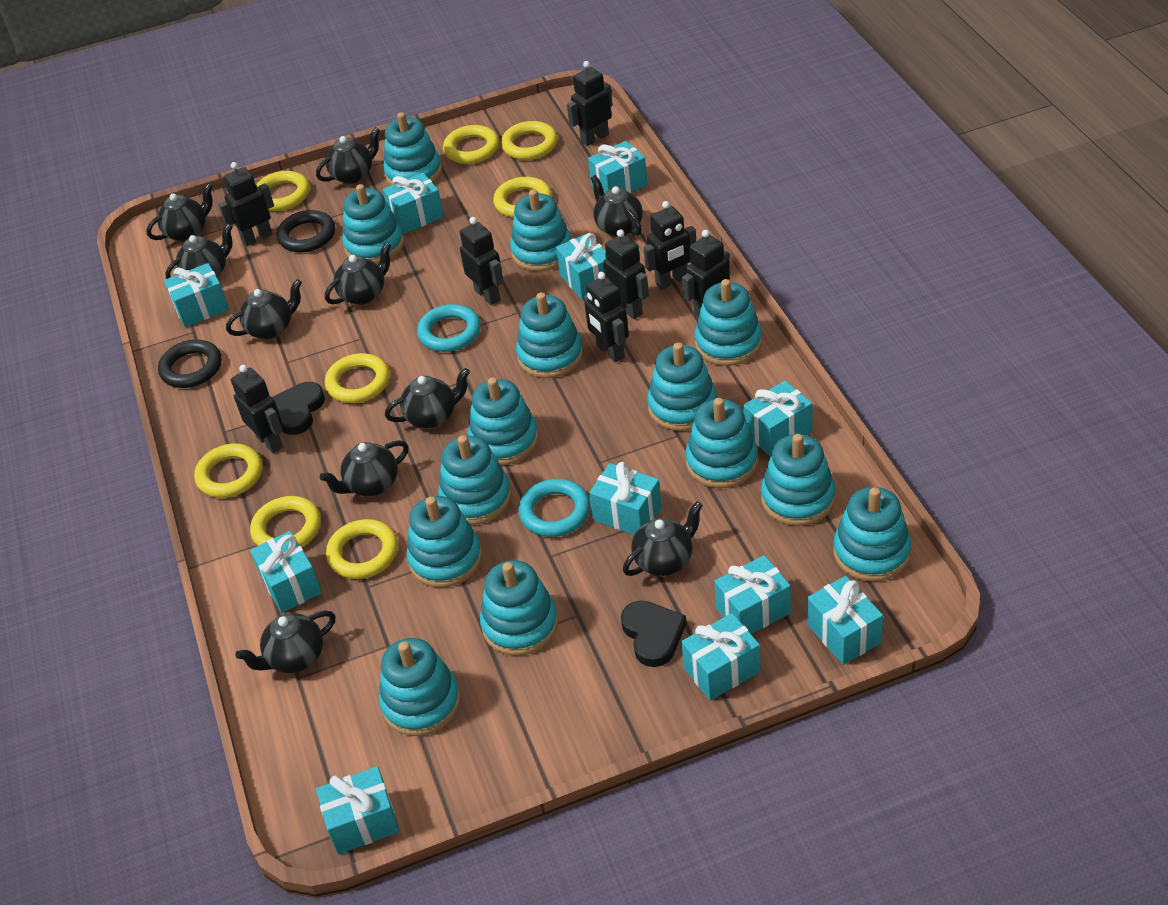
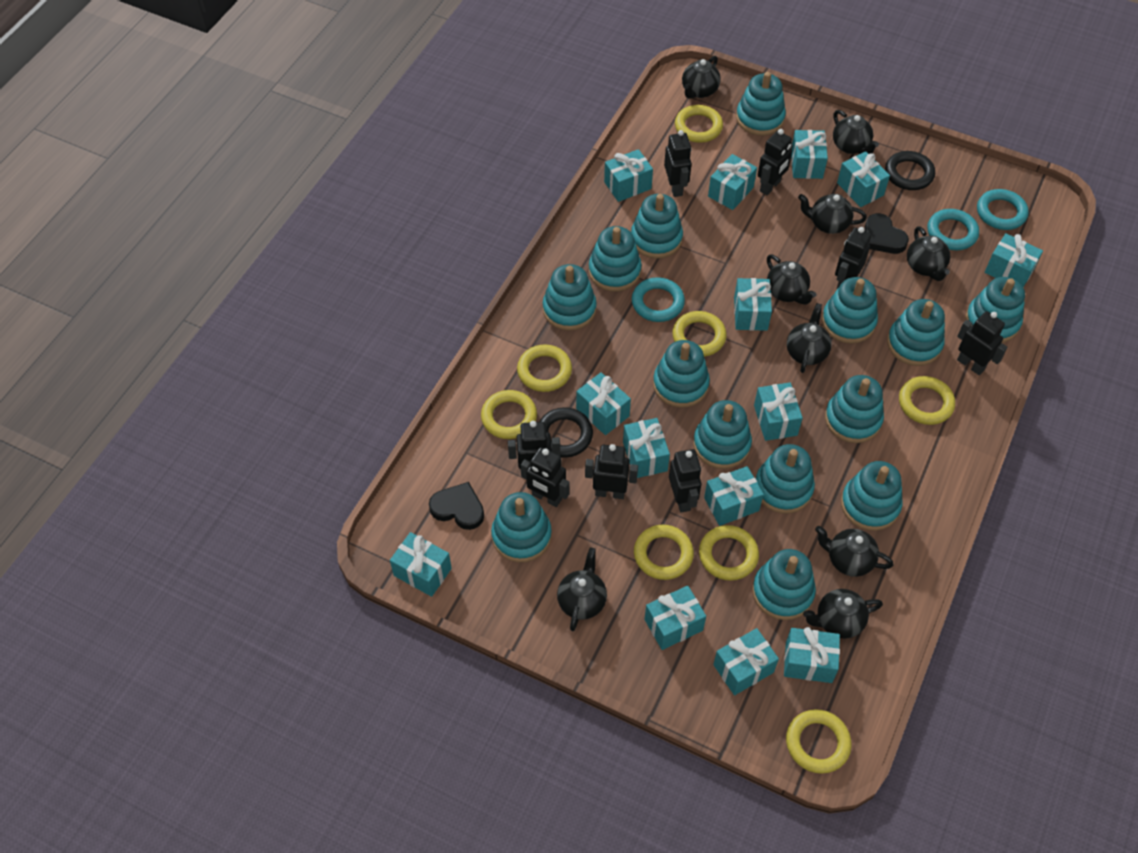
black teapot: 10 -> 9
turquoise gift: 11 -> 14
turquoise ring: 2 -> 3

